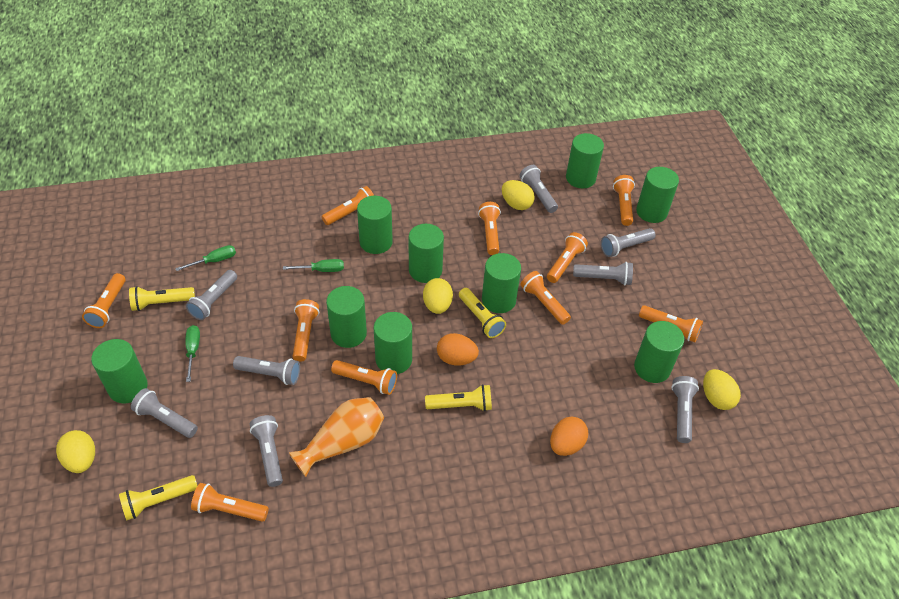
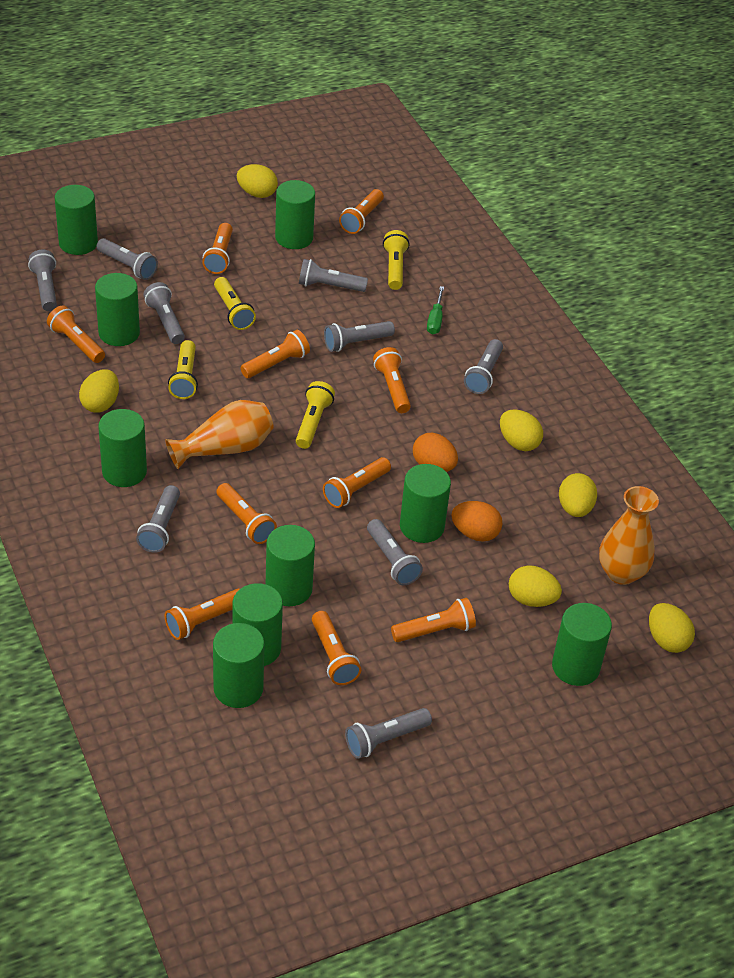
green screwdriver: 3 -> 1
grey flashlight: 8 -> 9
orange vase: 1 -> 2
yellow egg: 4 -> 6

